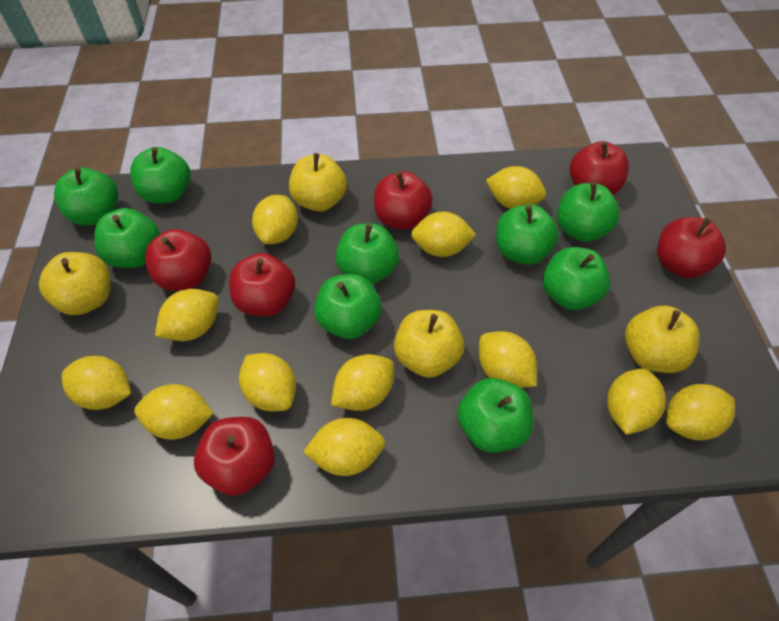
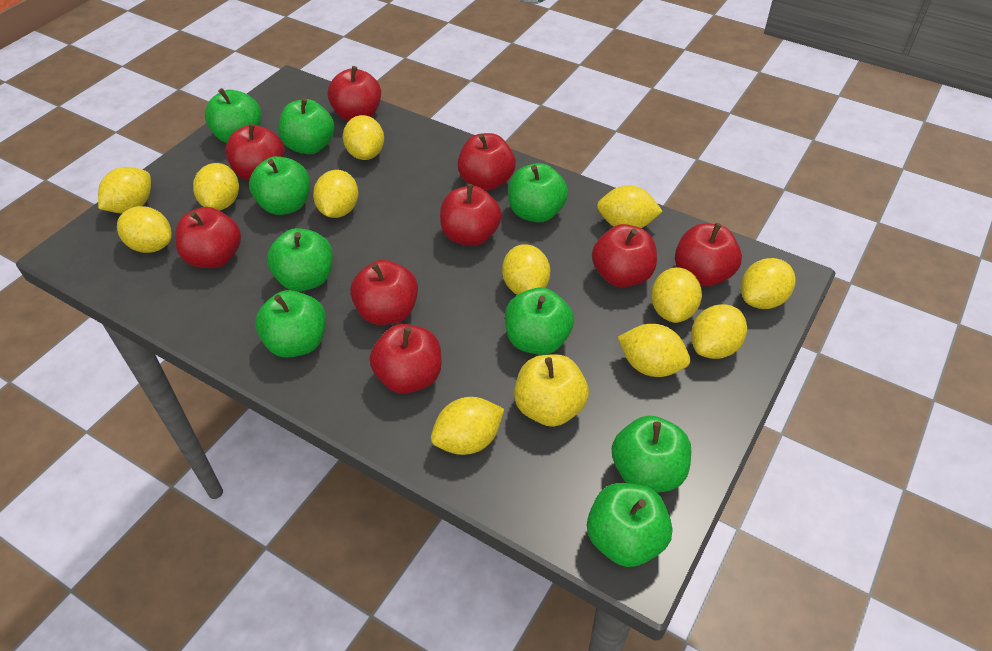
red apple: 6 -> 9
yellow apple: 4 -> 1

